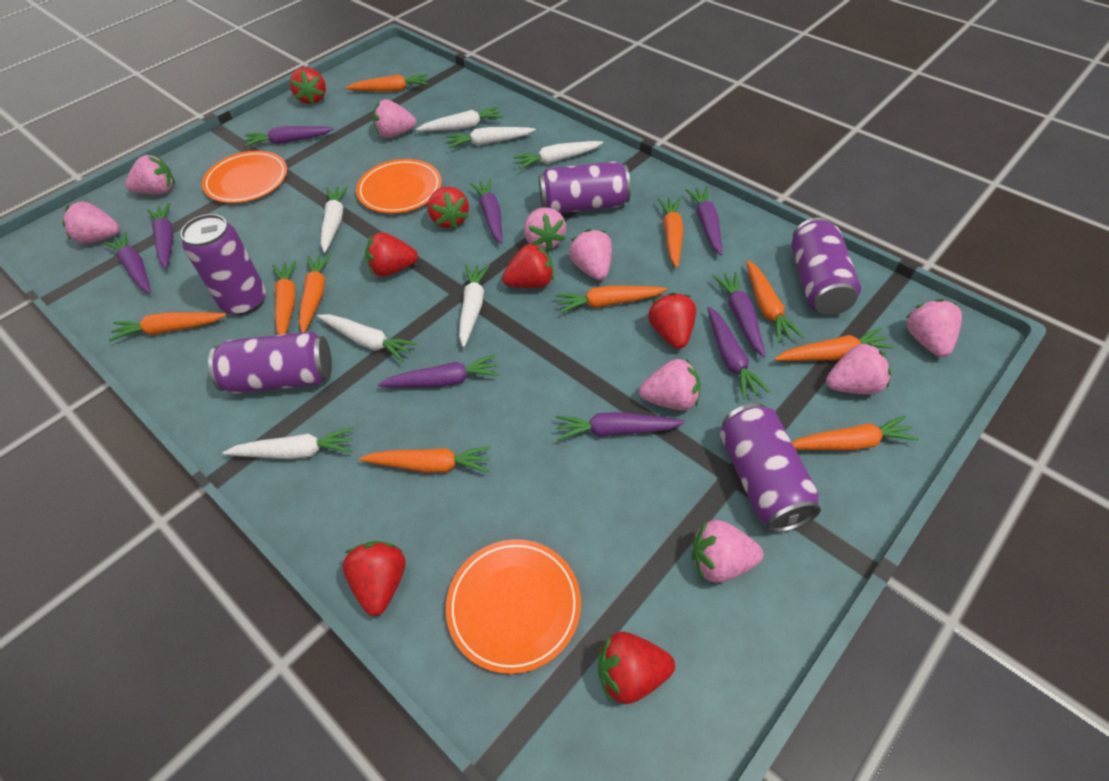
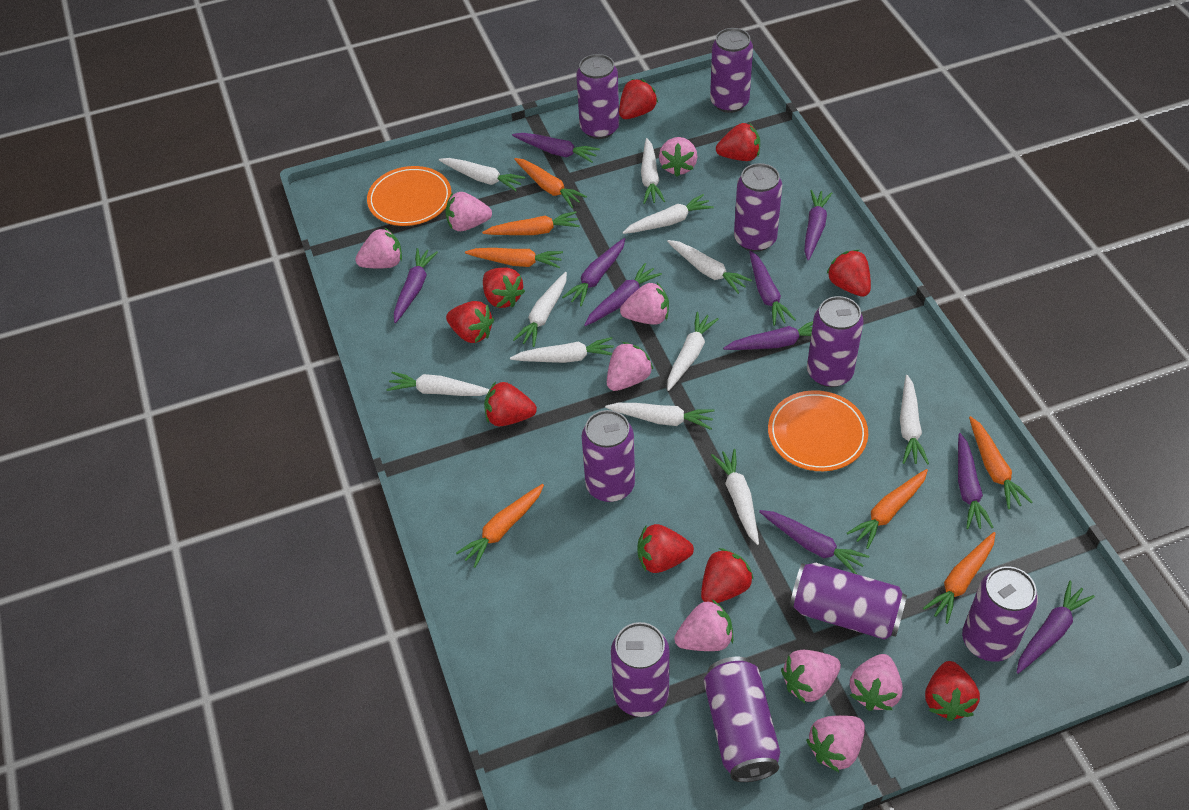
orange carrot: 10 -> 7
orange plate: 3 -> 2
purple can: 5 -> 9
purple carrot: 9 -> 10
red strawberry: 7 -> 9
white carrot: 7 -> 11

